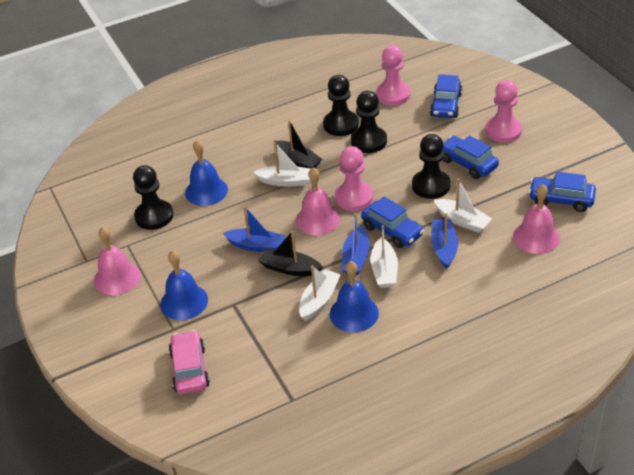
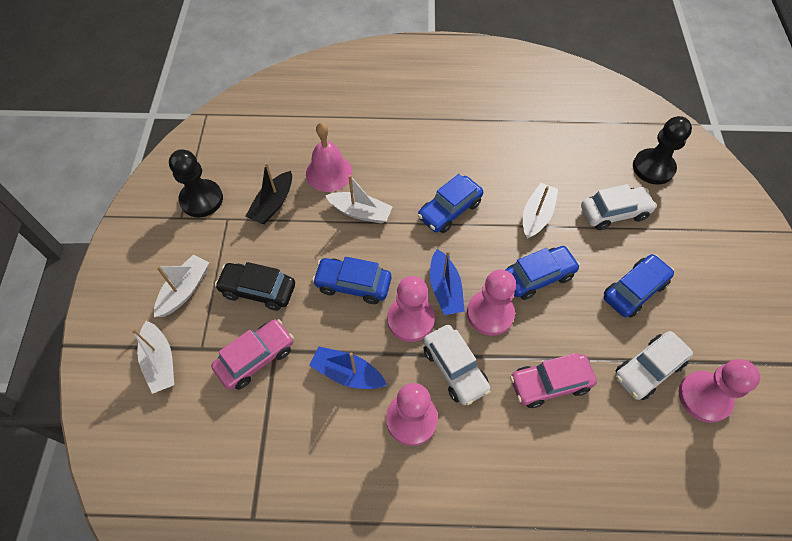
black boat: 2 -> 1
black car: 0 -> 1
black pawn: 4 -> 2
blue bell: 3 -> 0
blue boat: 3 -> 2
pink bell: 3 -> 1
pink car: 1 -> 2
pink pawn: 3 -> 4
white car: 0 -> 3

